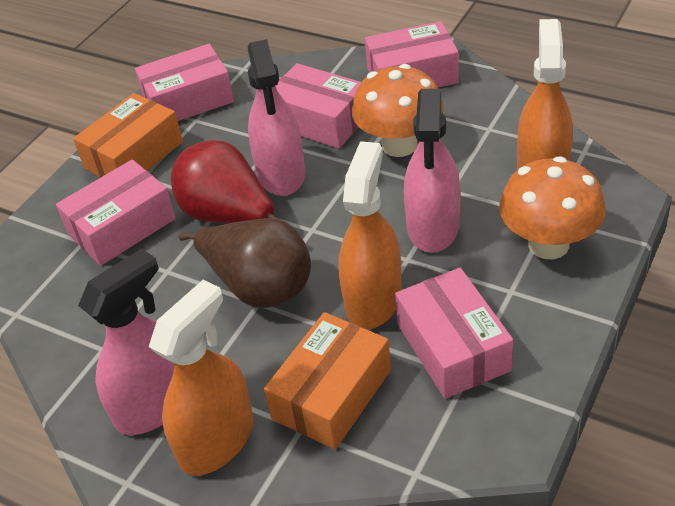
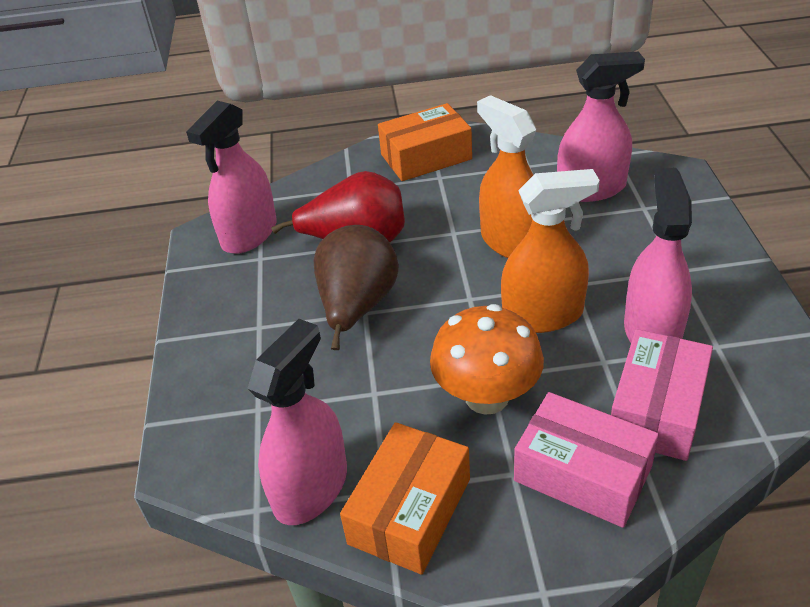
orange mushroom: 2 -> 1
orange spray bottle: 3 -> 2
pink box: 5 -> 2
pink spray bottle: 3 -> 4

